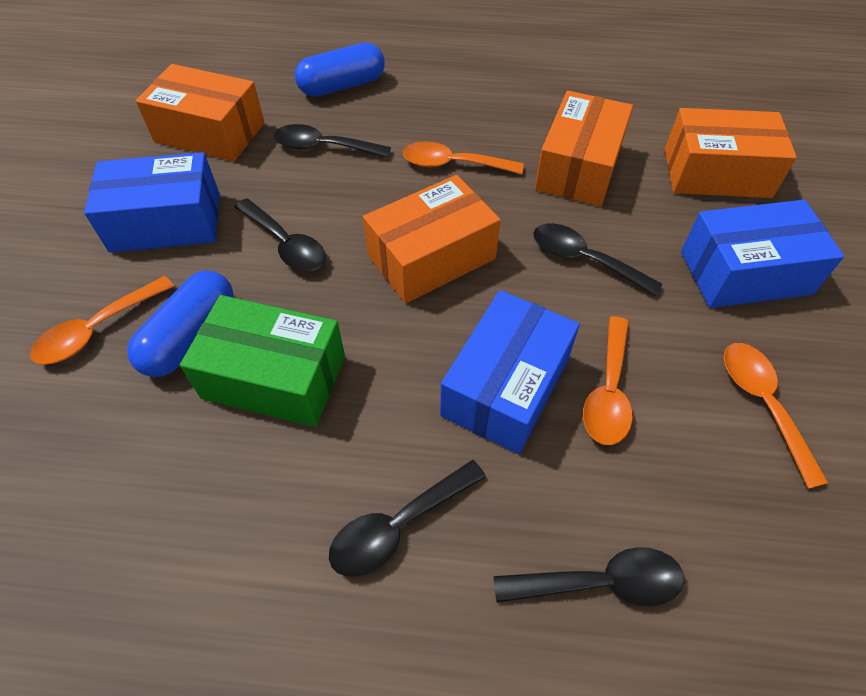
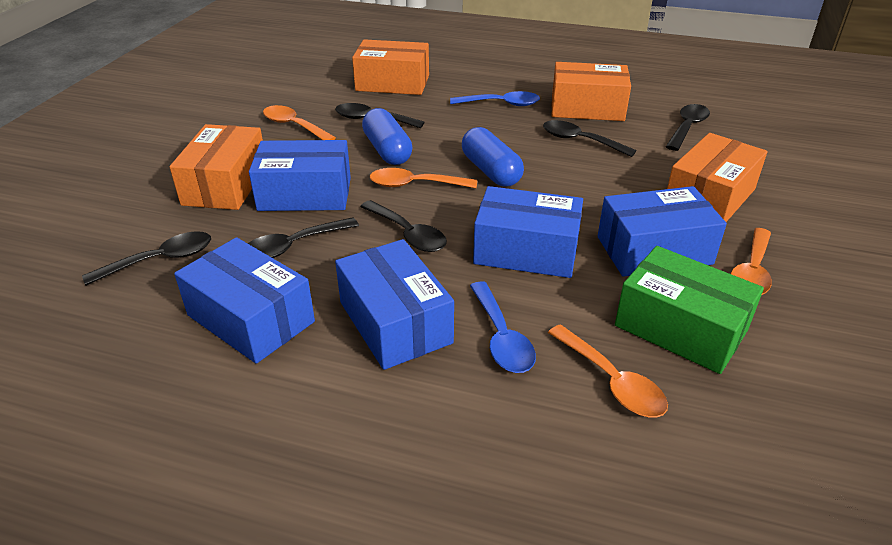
black spoon: 5 -> 6
blue box: 3 -> 5
blue spoon: 0 -> 2

